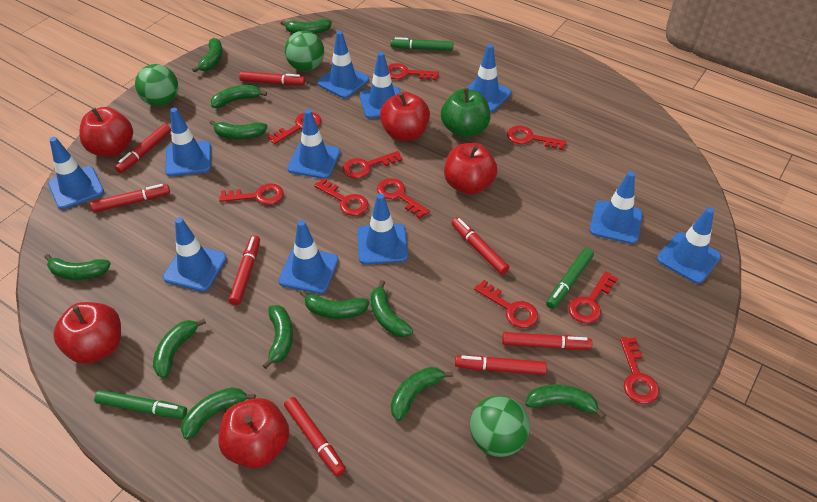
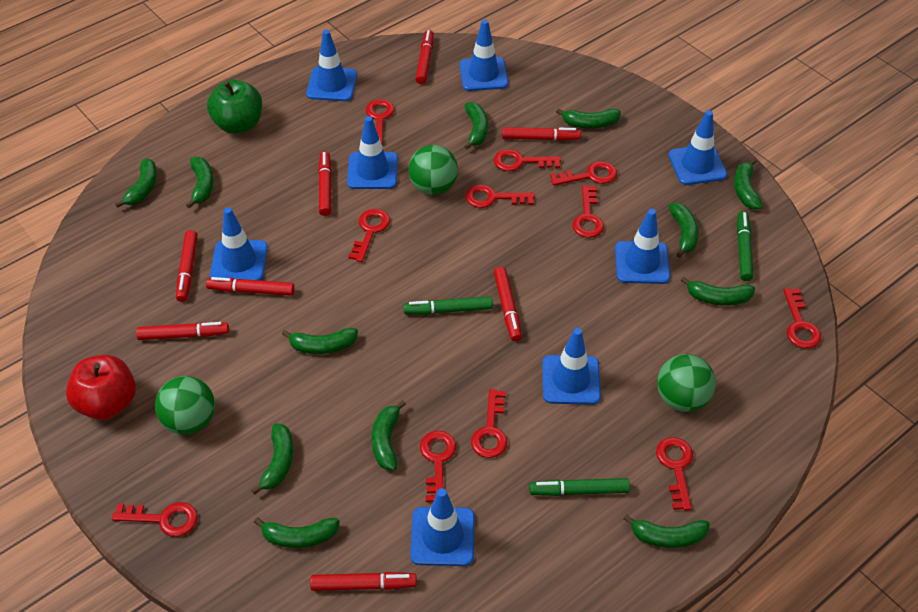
blue traffic cone: 11 -> 8
red apple: 5 -> 1
red key: 10 -> 11

